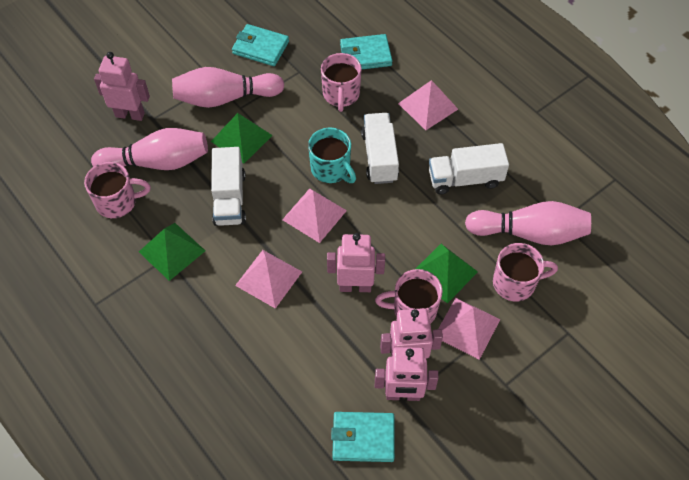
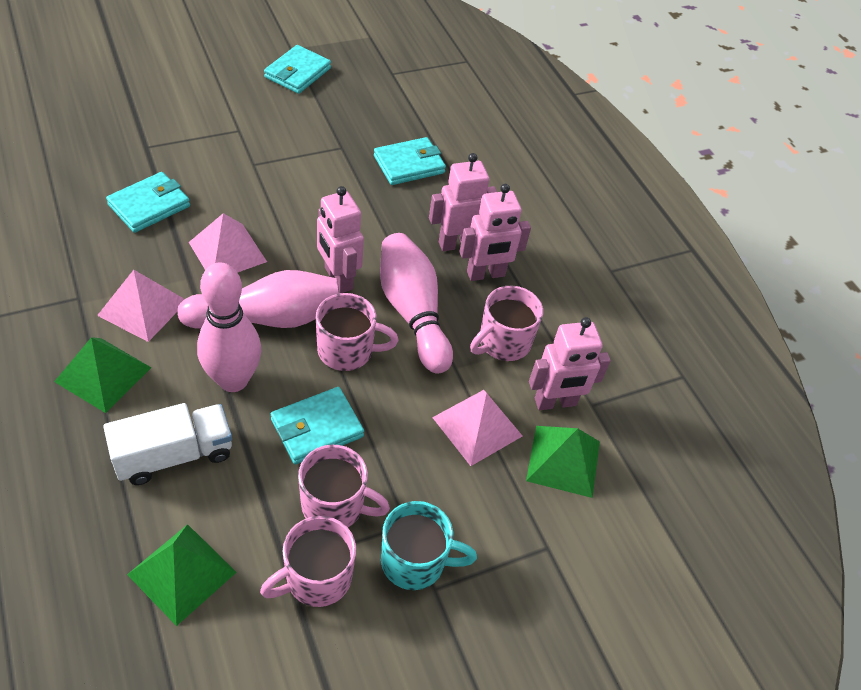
pink pyramid: 4 -> 3
turquoise wallet: 3 -> 4
white truck: 3 -> 1

